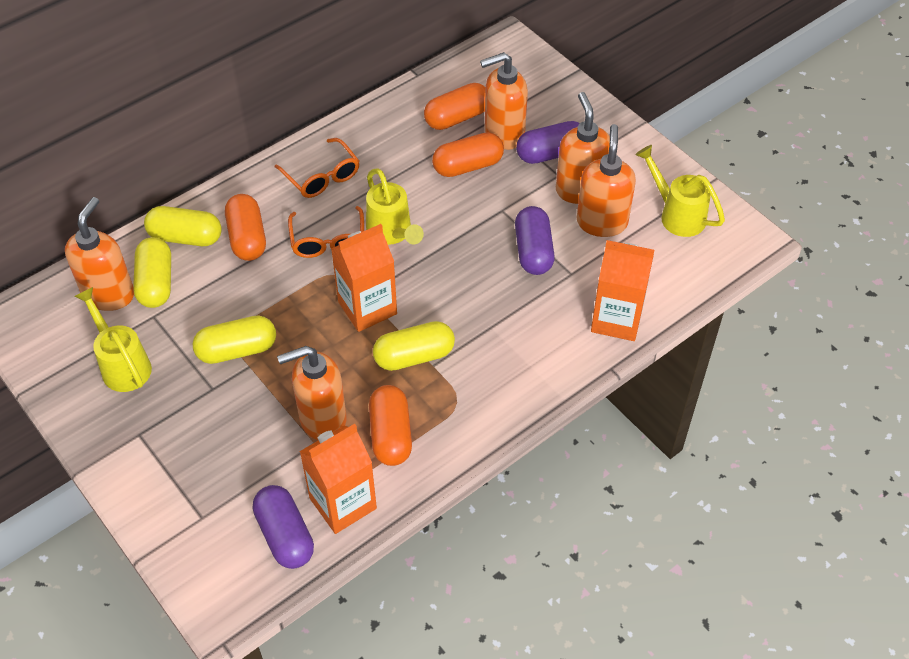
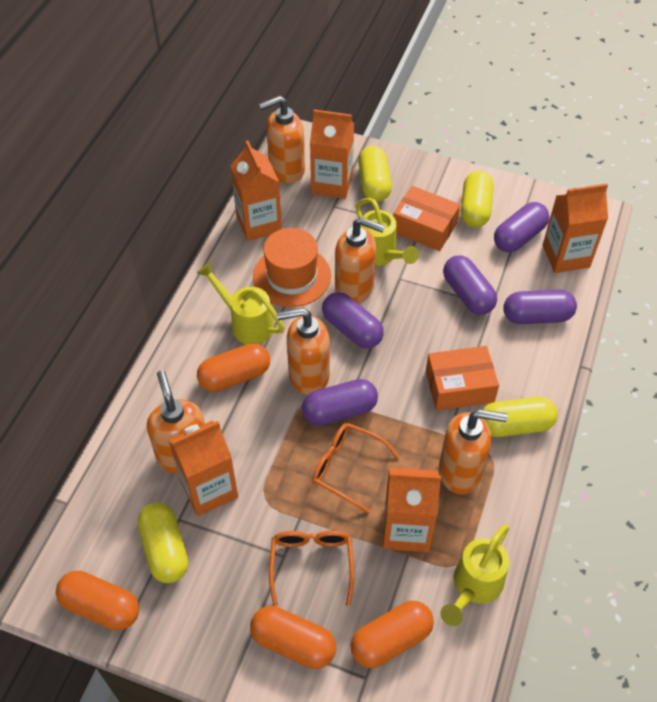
orange box: 0 -> 2
orange carton: 3 -> 5
orange hat: 0 -> 1
purple capsule: 3 -> 5

